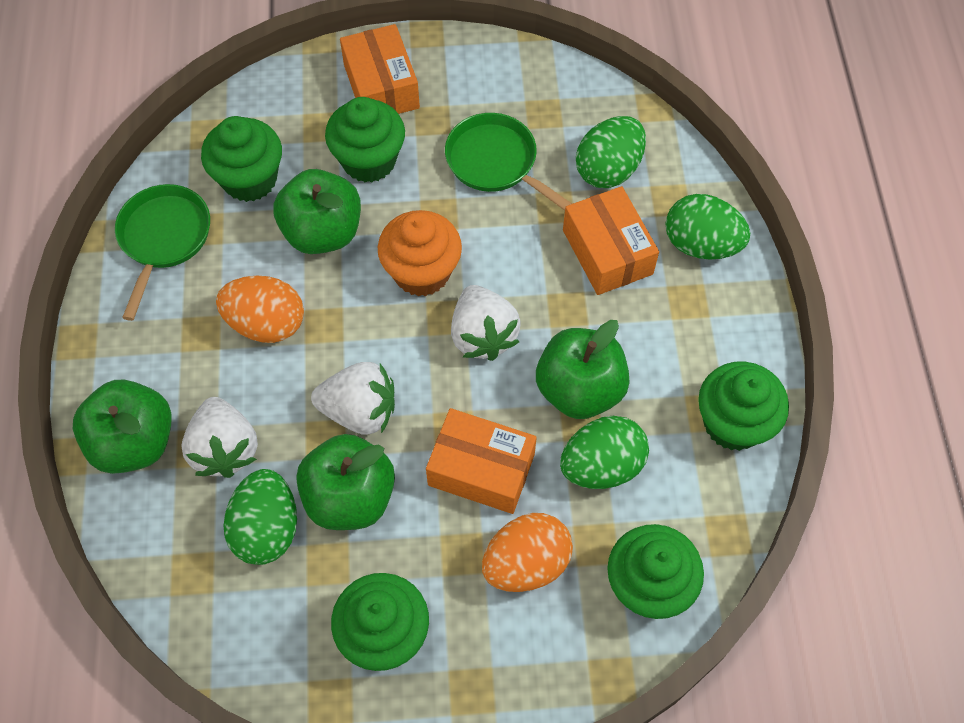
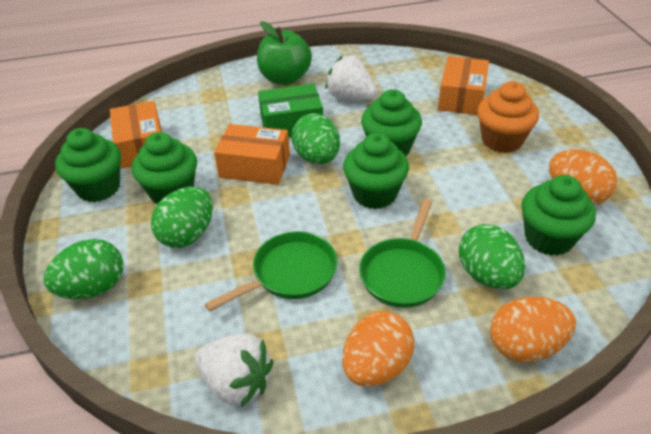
green apple: 4 -> 1
green box: 0 -> 1
orange egg: 2 -> 3
white strawberry: 3 -> 2

